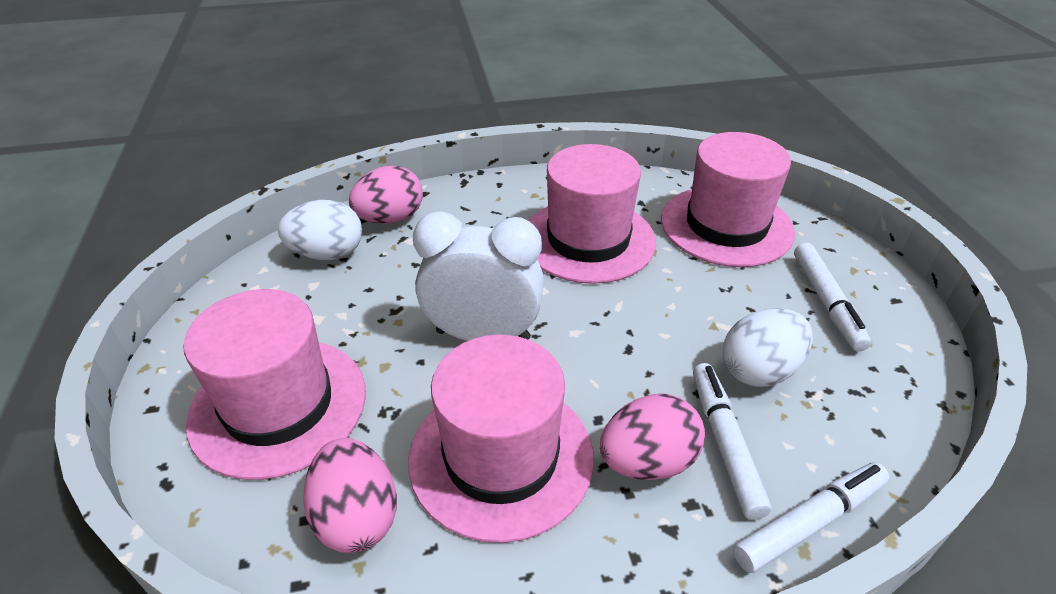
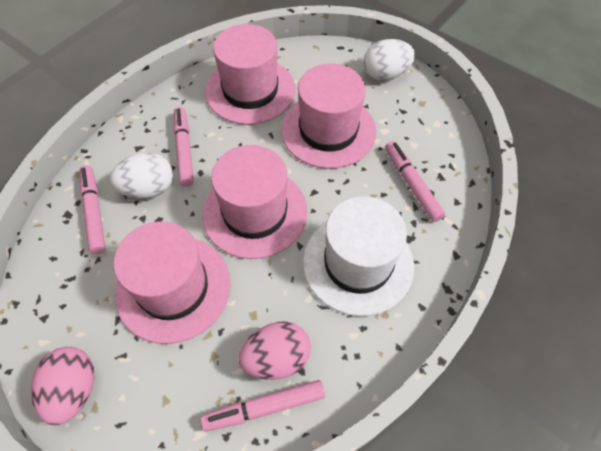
pink egg: 3 -> 2
pink marker: 0 -> 4
white clock: 1 -> 0
white hat: 0 -> 1
white marker: 3 -> 0

